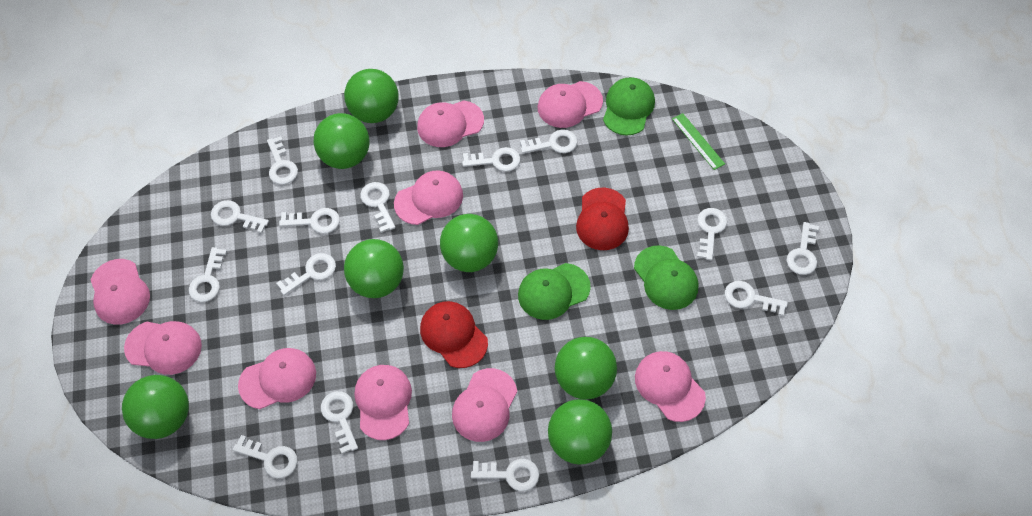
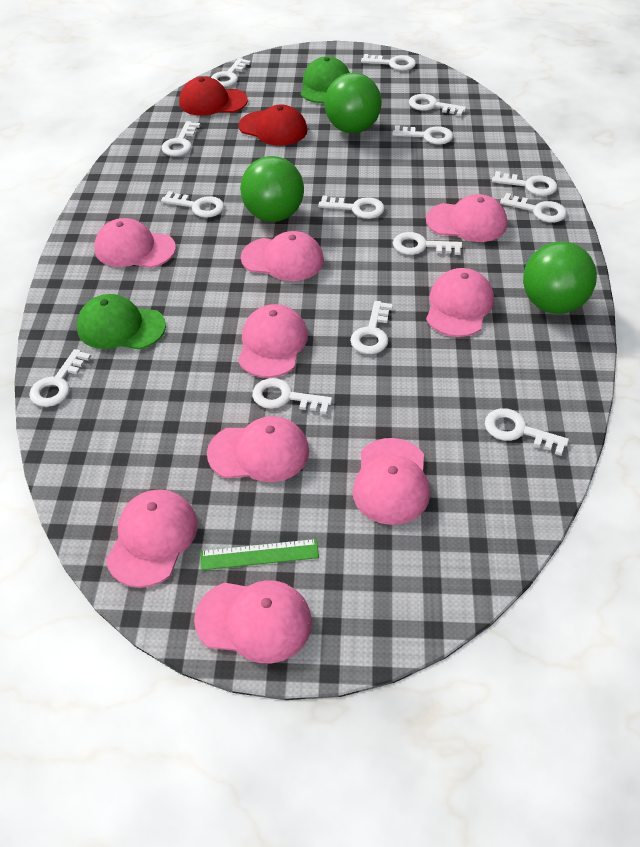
green ball: 7 -> 3
green cap: 3 -> 2

